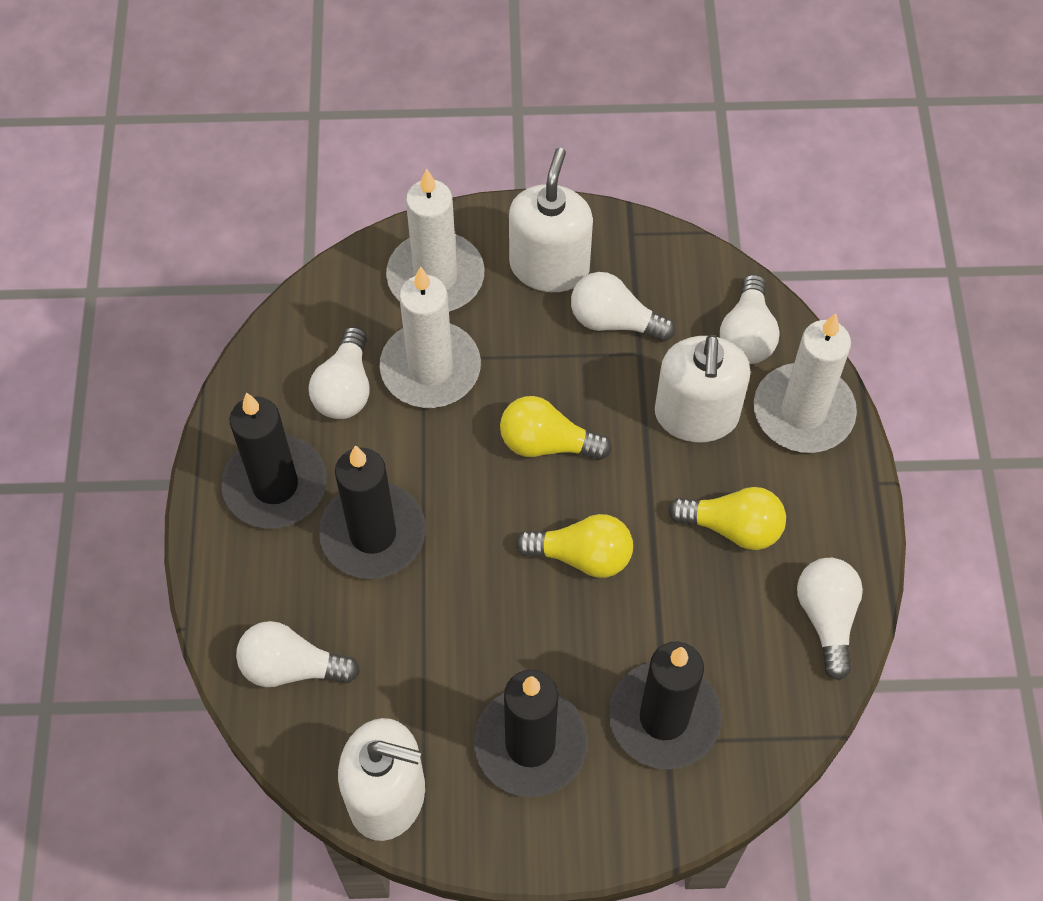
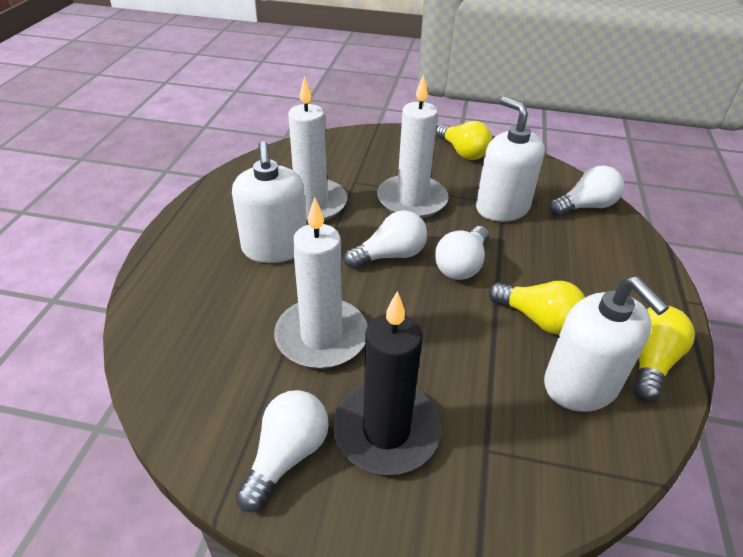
black candle: 4 -> 1
white light bulb: 5 -> 4

